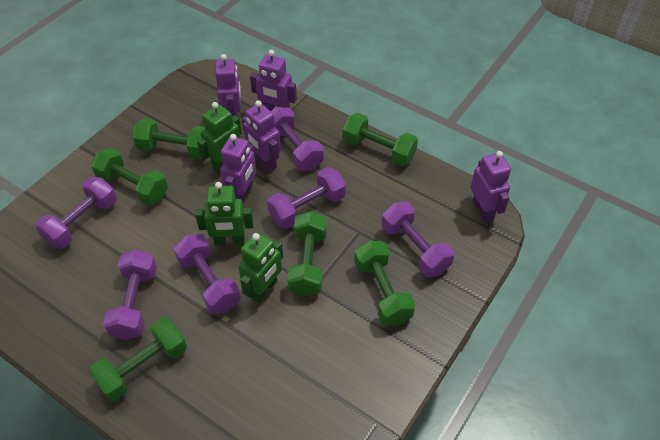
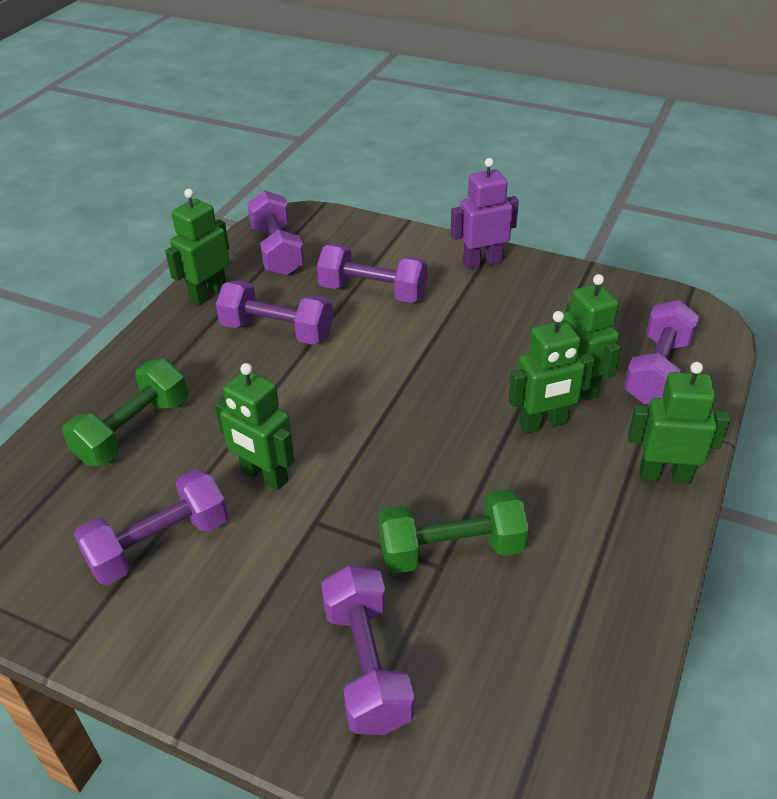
green dumbbell: 6 -> 2
green robot: 3 -> 5
purple robot: 5 -> 1

